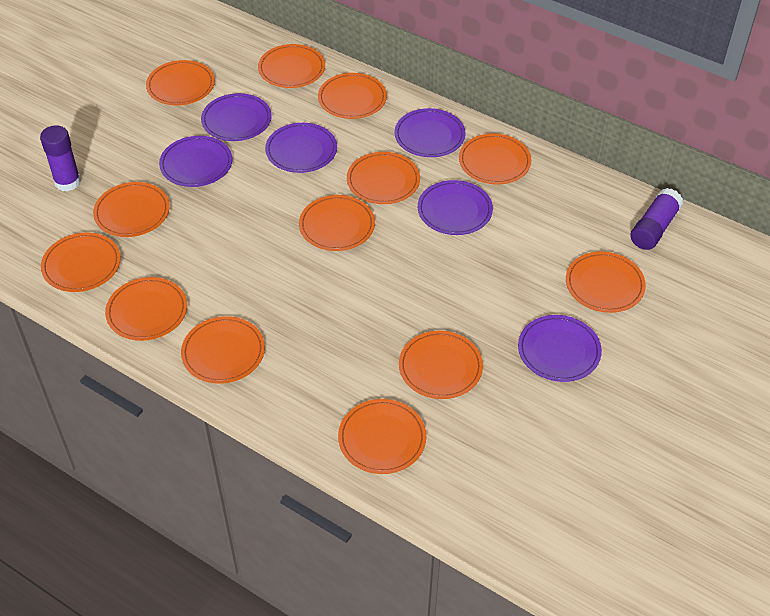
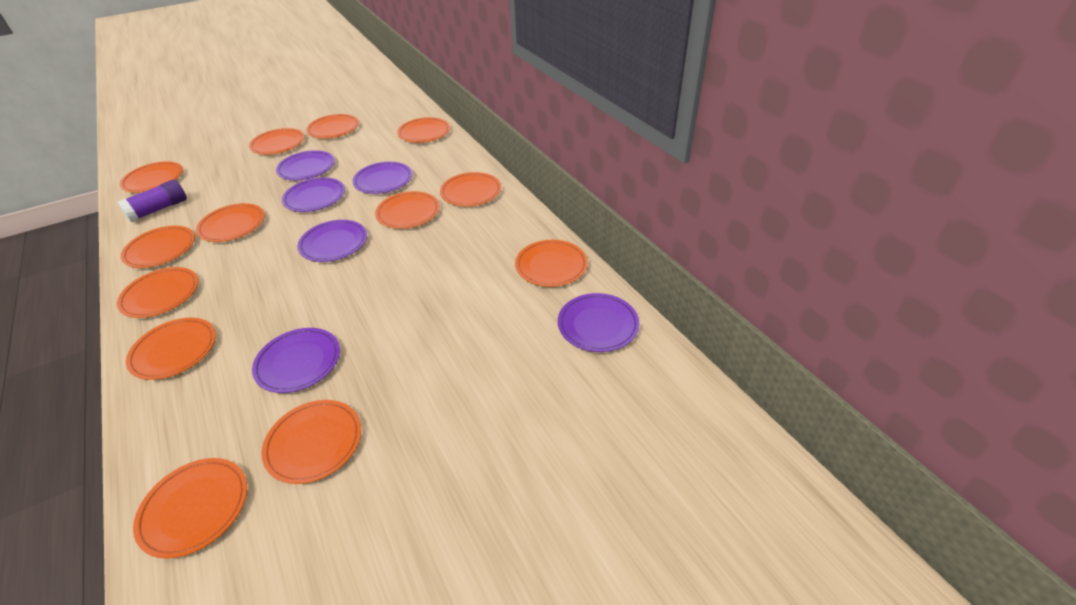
purple glue stick: 2 -> 1

